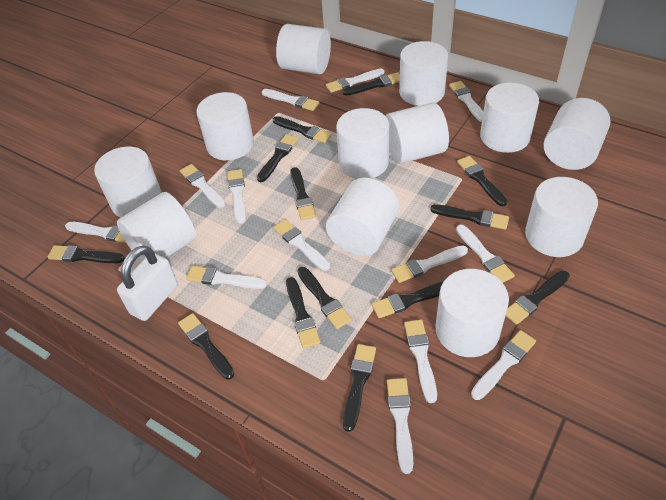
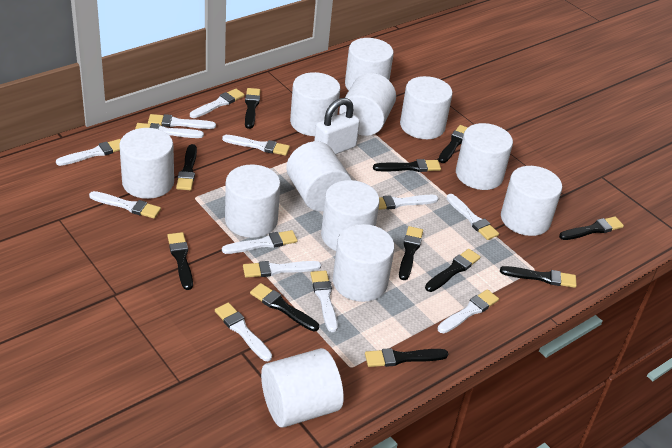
black brush: 13 -> 11

